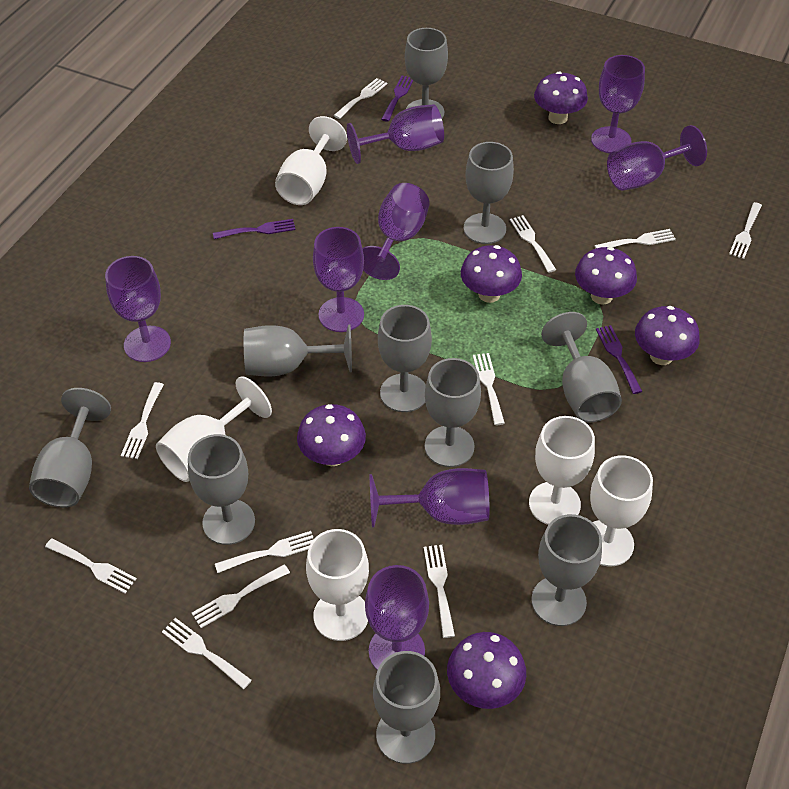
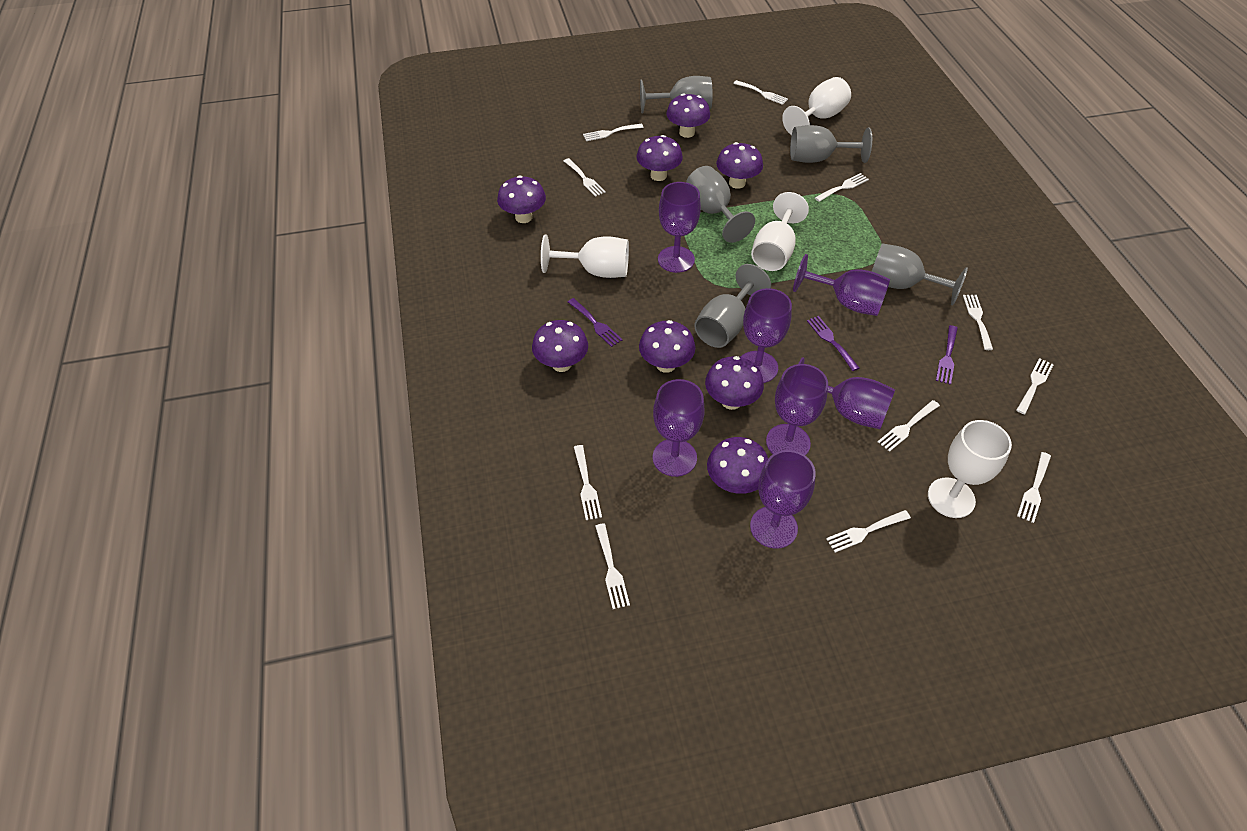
grey goblet: 10 -> 5
purple goblet: 8 -> 7
purple mushroom: 6 -> 8
white goblet: 5 -> 4

